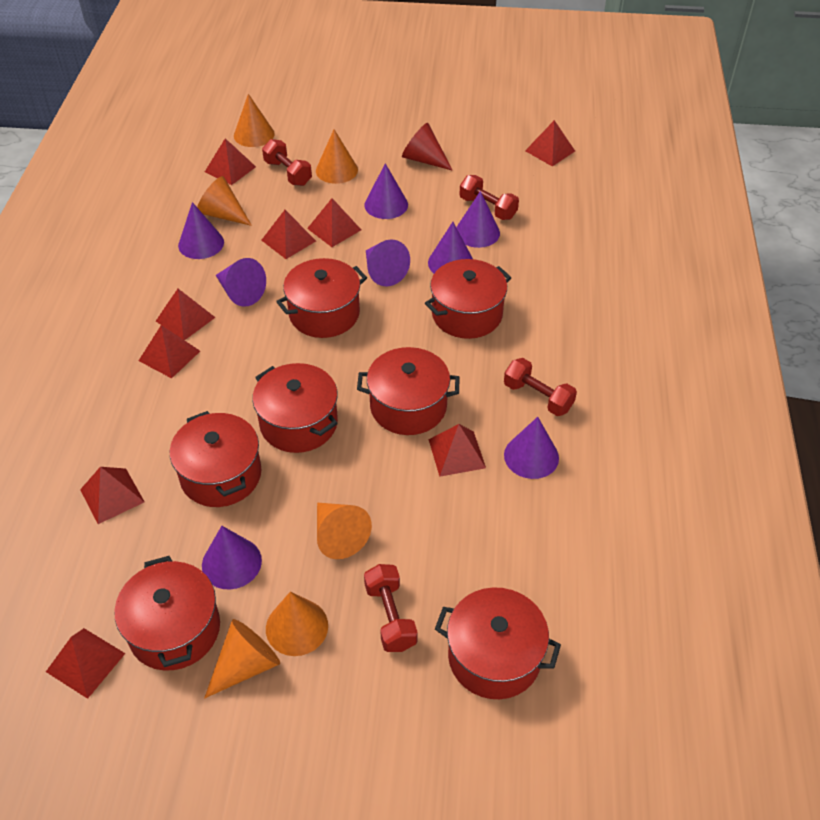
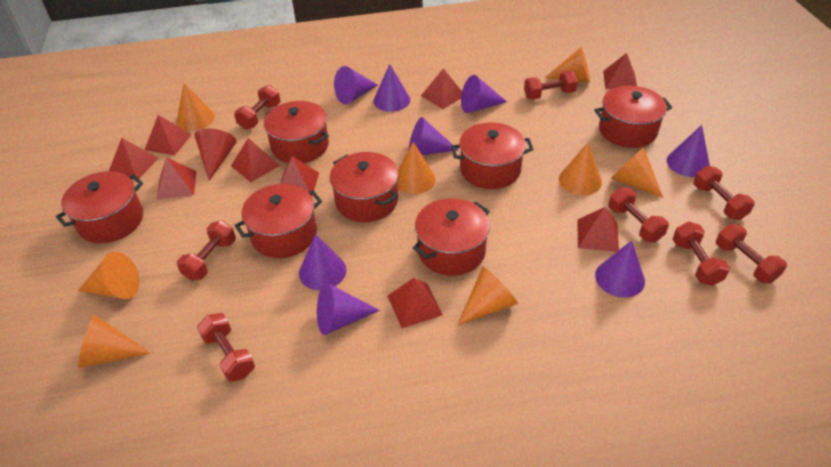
orange cone: 6 -> 8
red dumbbell: 4 -> 8

